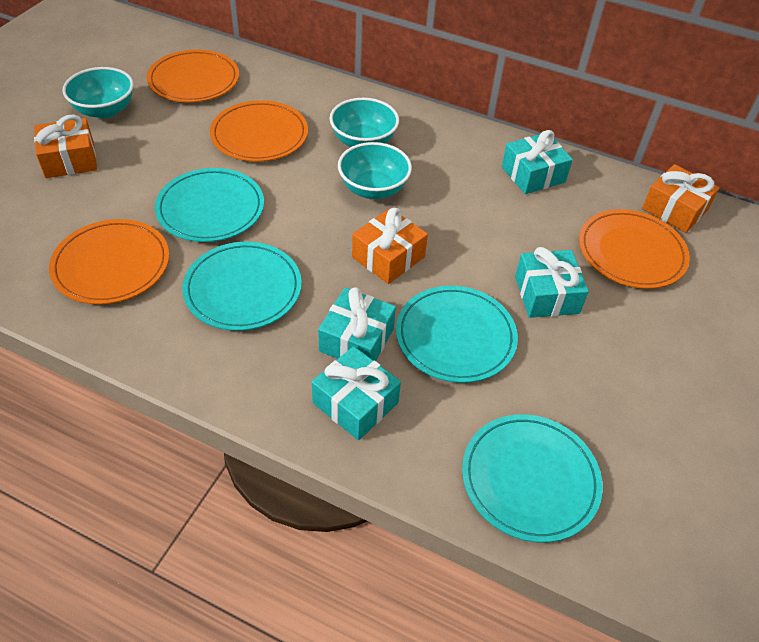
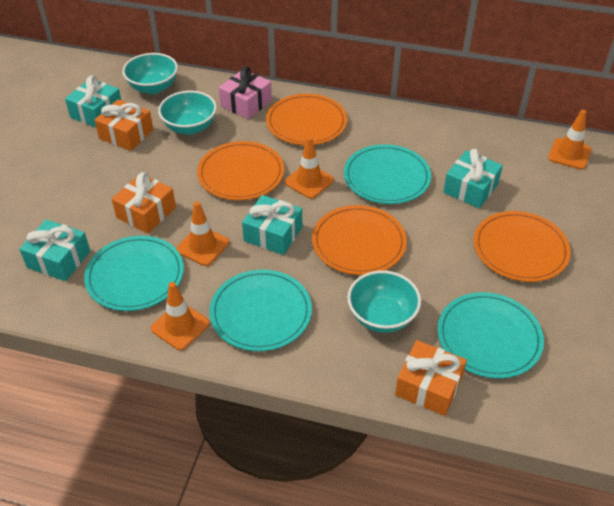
orange traffic cone: 0 -> 4
pink gift: 0 -> 1

